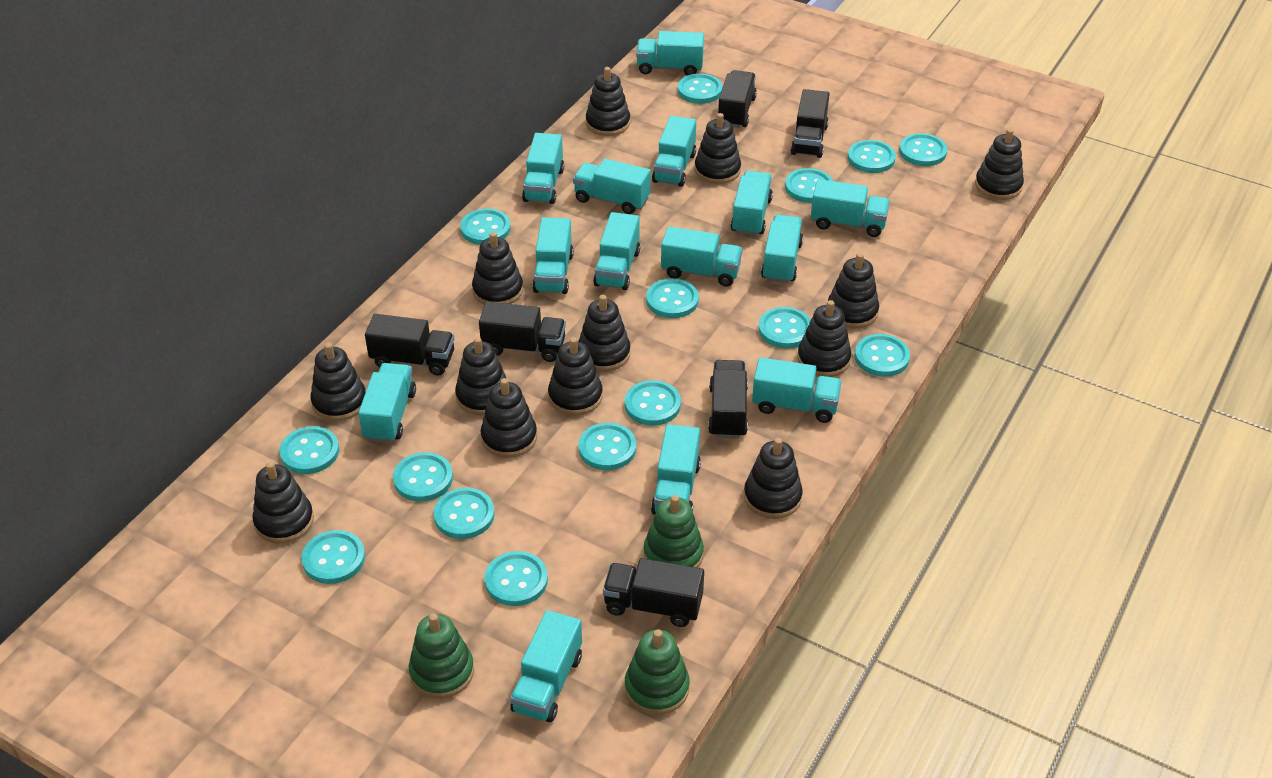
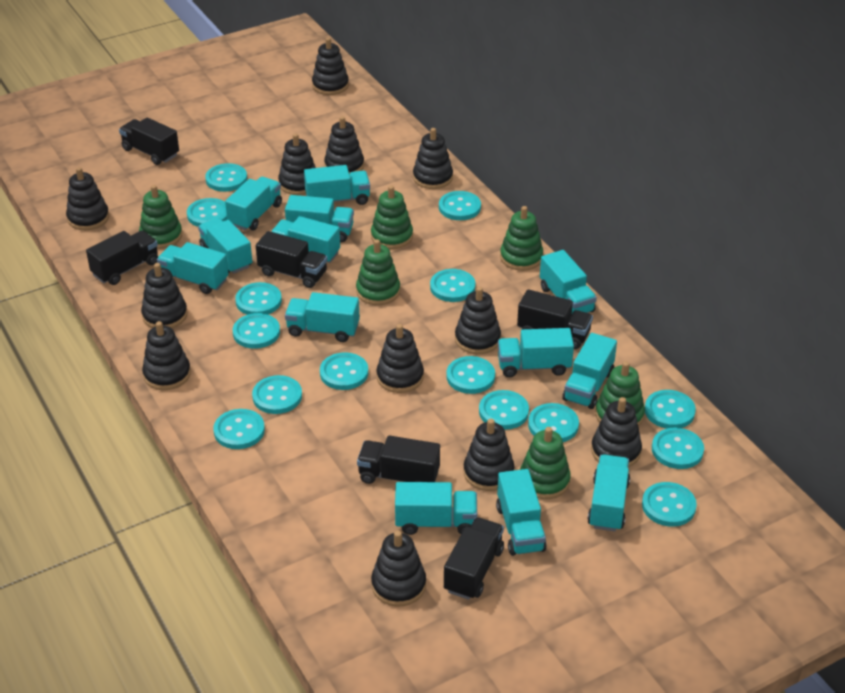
black stacking toy: 13 -> 12
green stacking toy: 3 -> 6
turquoise truck: 14 -> 13

